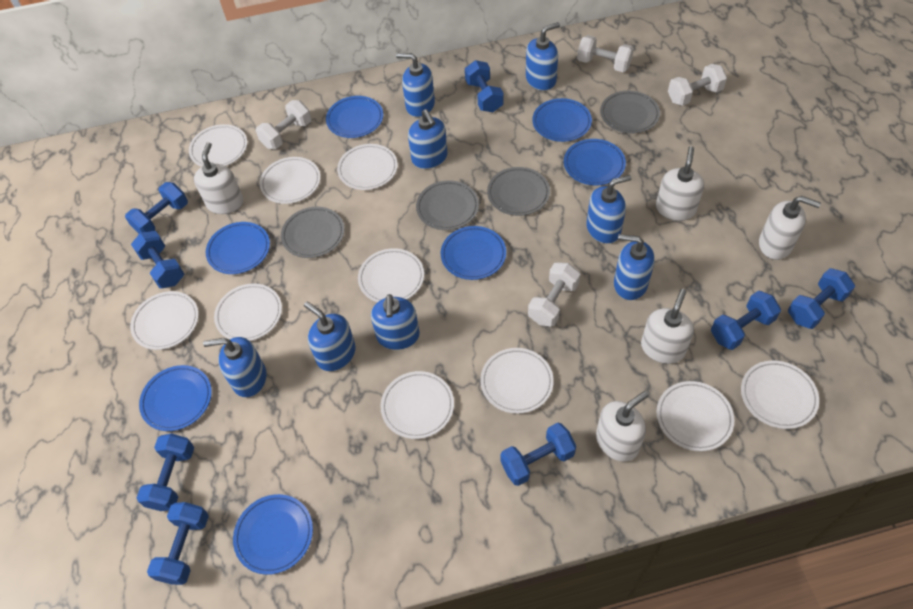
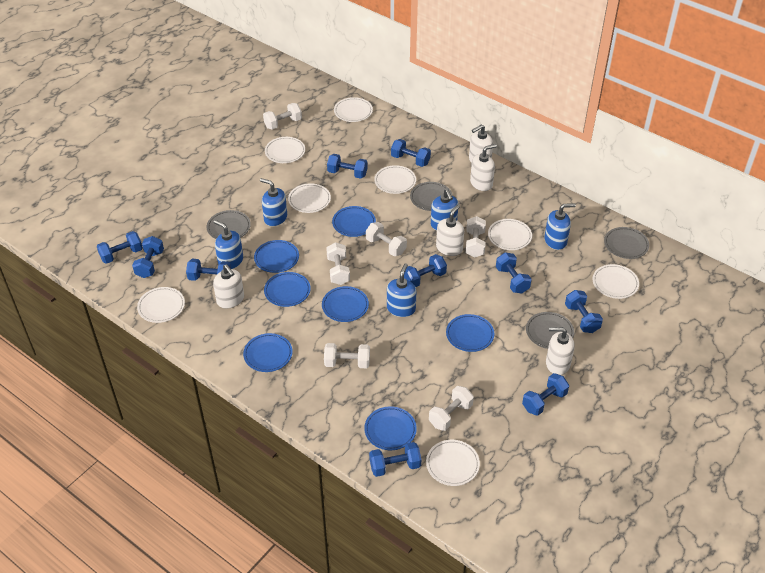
blue dumbbell: 8 -> 10
blue soap dispenser: 8 -> 5
white dumbbell: 4 -> 6
white plate: 10 -> 8

